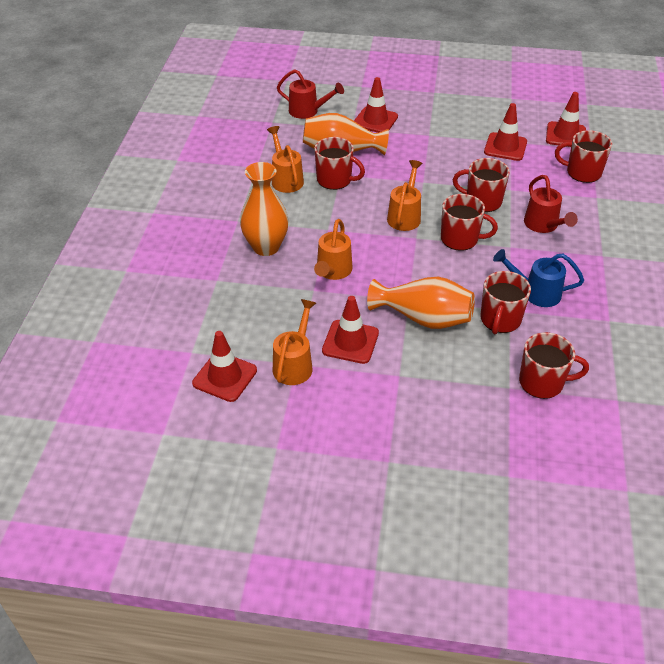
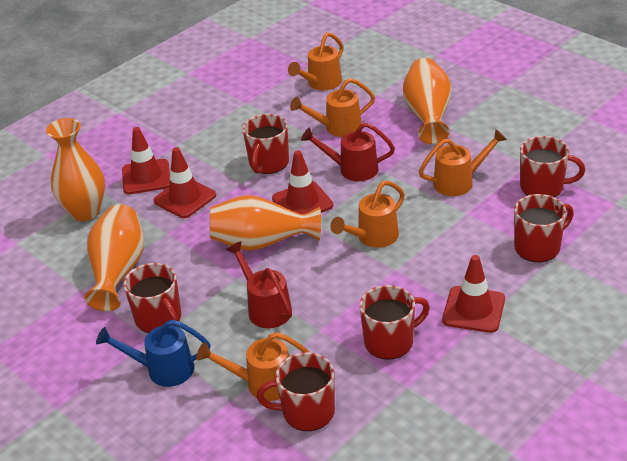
orange vase: 3 -> 4
orange watering can: 4 -> 5
red traffic cone: 5 -> 4

